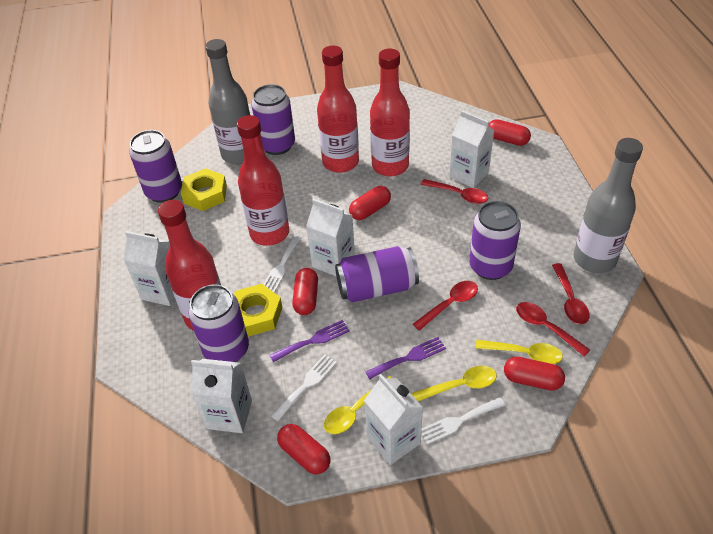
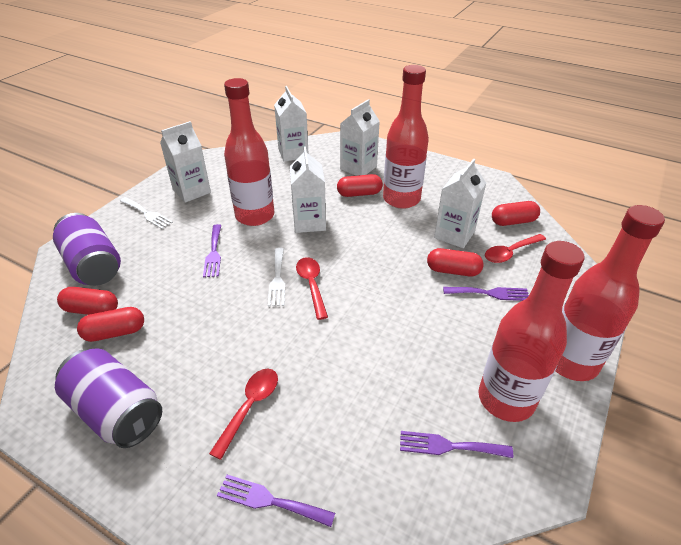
grey bottle: 2 -> 0
purple can: 5 -> 2
purple fork: 2 -> 4
red spoon: 4 -> 3
white fork: 3 -> 2
yellow nut: 2 -> 0
yellow spoon: 3 -> 0

